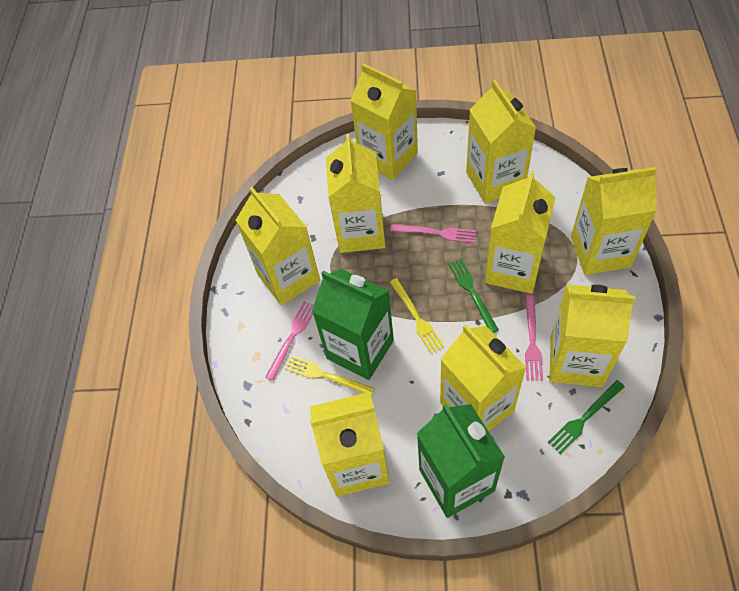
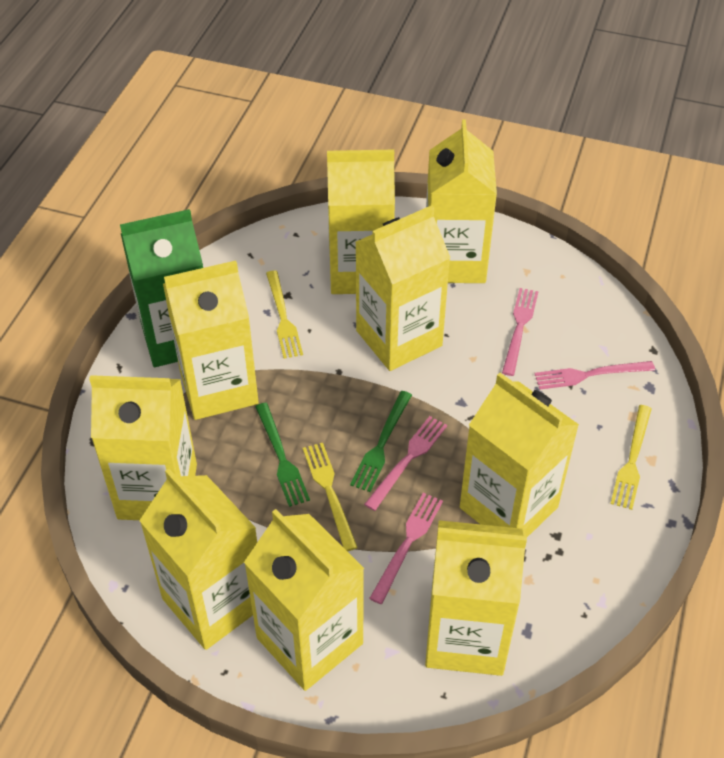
green carton: 2 -> 1
pink fork: 3 -> 4
yellow fork: 2 -> 3

